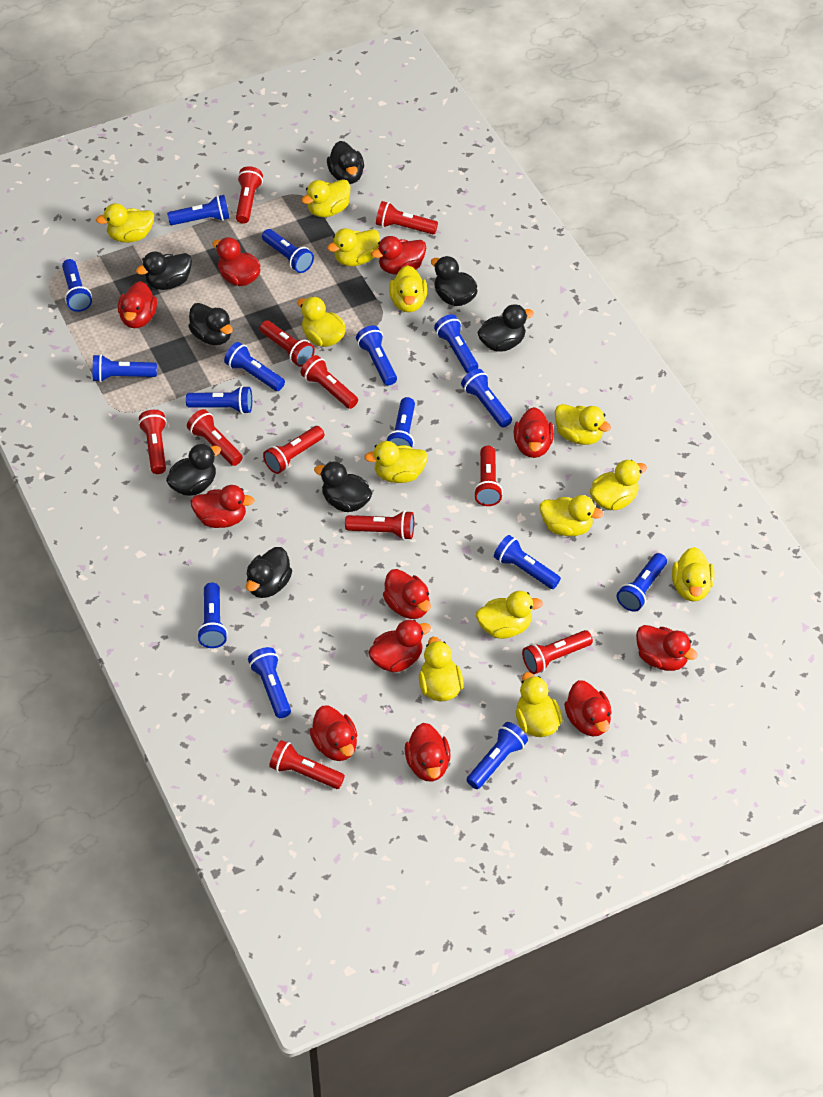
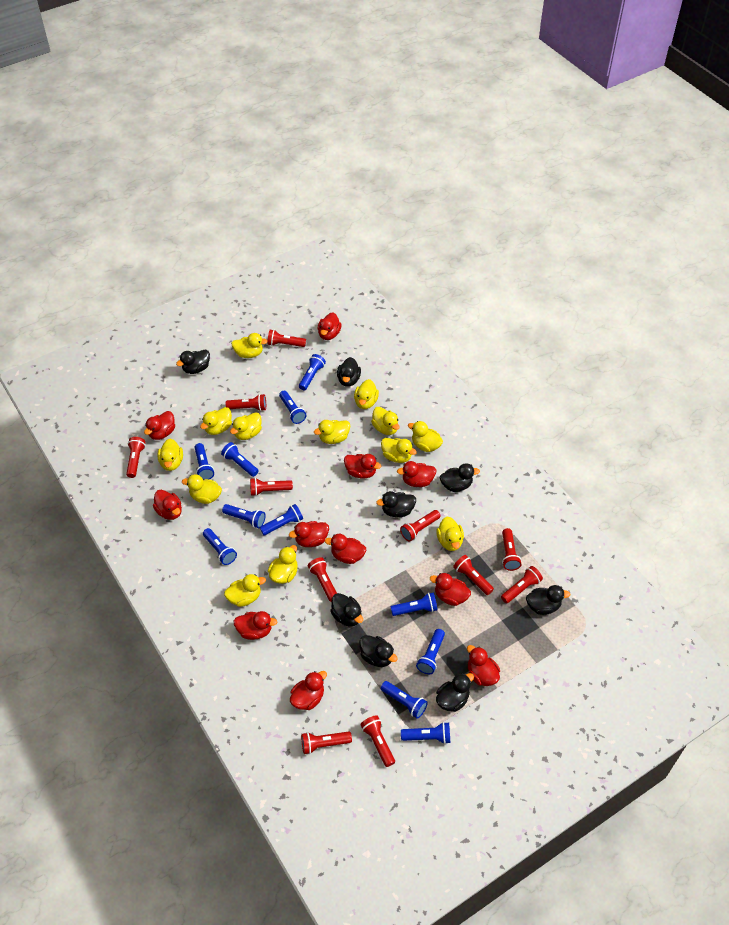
blue flashlight: 15 -> 11

